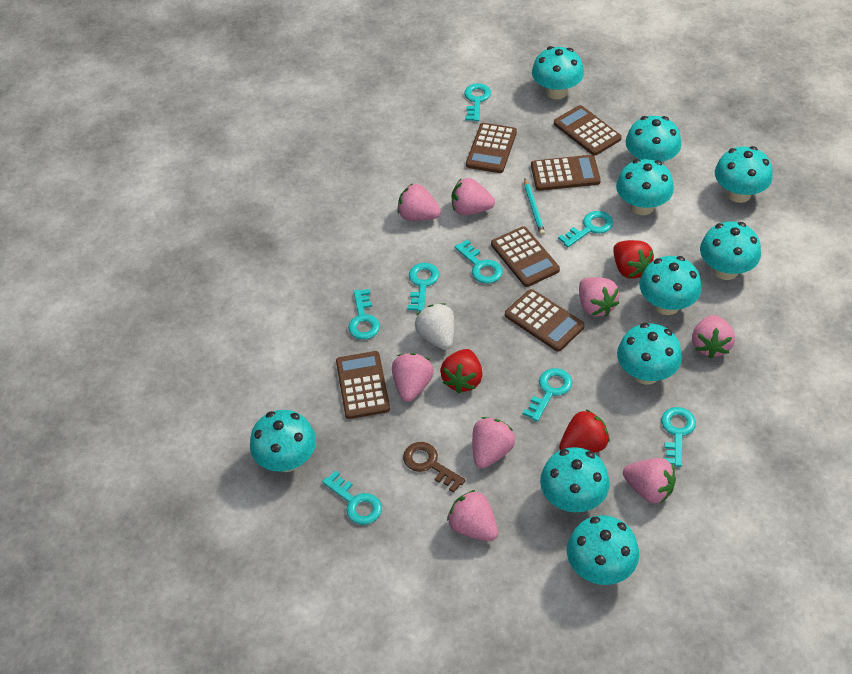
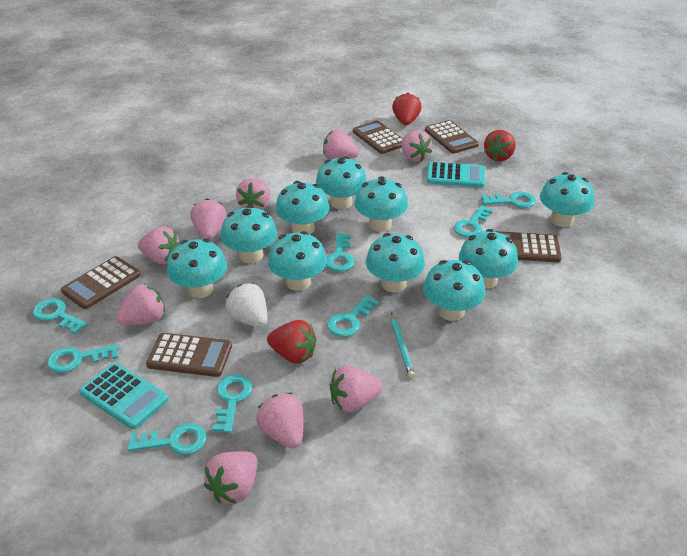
brown calculator: 6 -> 5
brown key: 1 -> 0
pink strawberry: 8 -> 9
turquoise calculator: 0 -> 2

